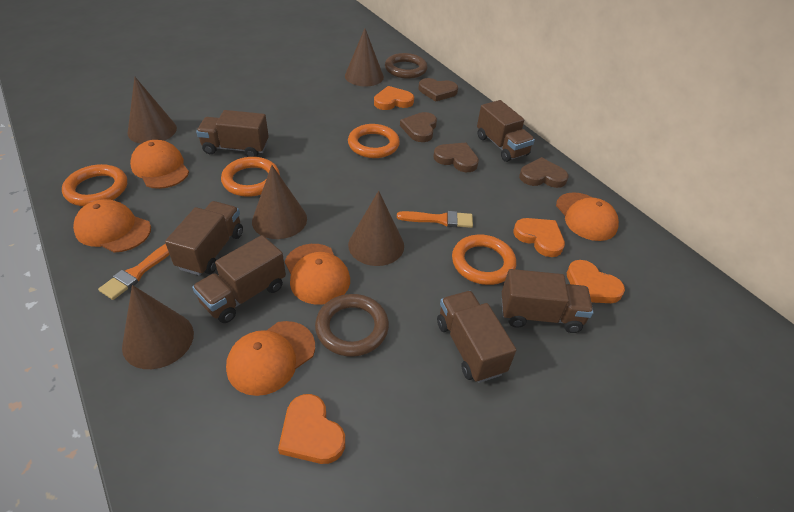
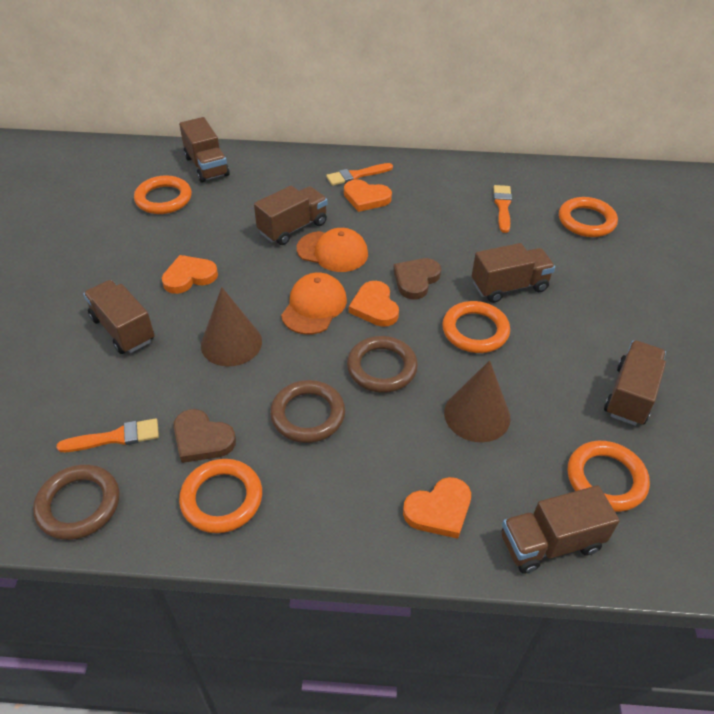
brown cone: 5 -> 2
brown heart: 4 -> 2
brown ring: 2 -> 3
orange brush: 2 -> 3
orange cap: 5 -> 2
orange ring: 4 -> 5

